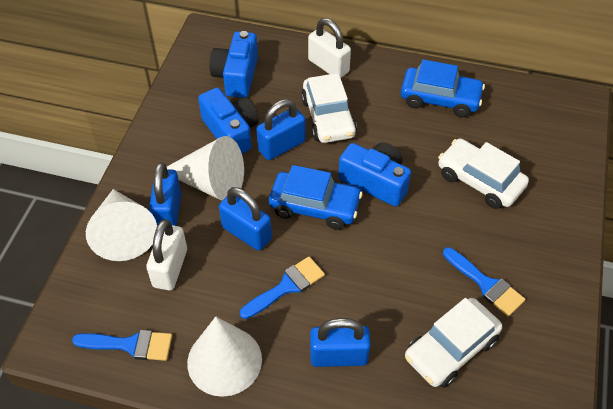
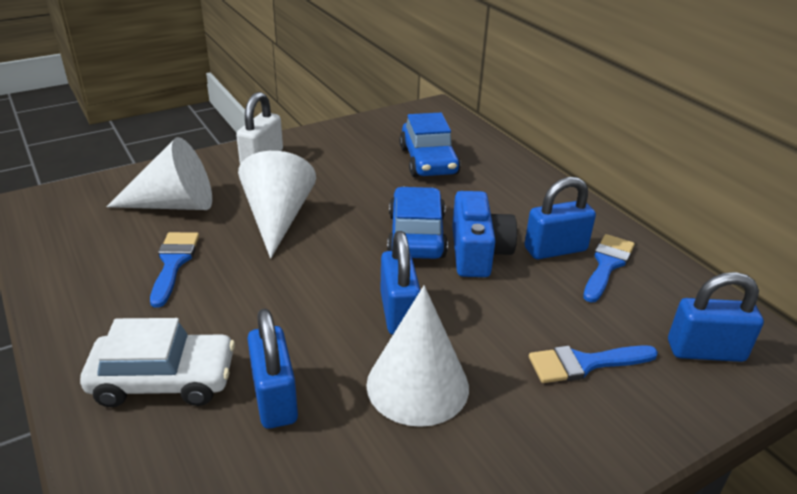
blue camera: 3 -> 1
white car: 3 -> 1
white padlock: 2 -> 1

